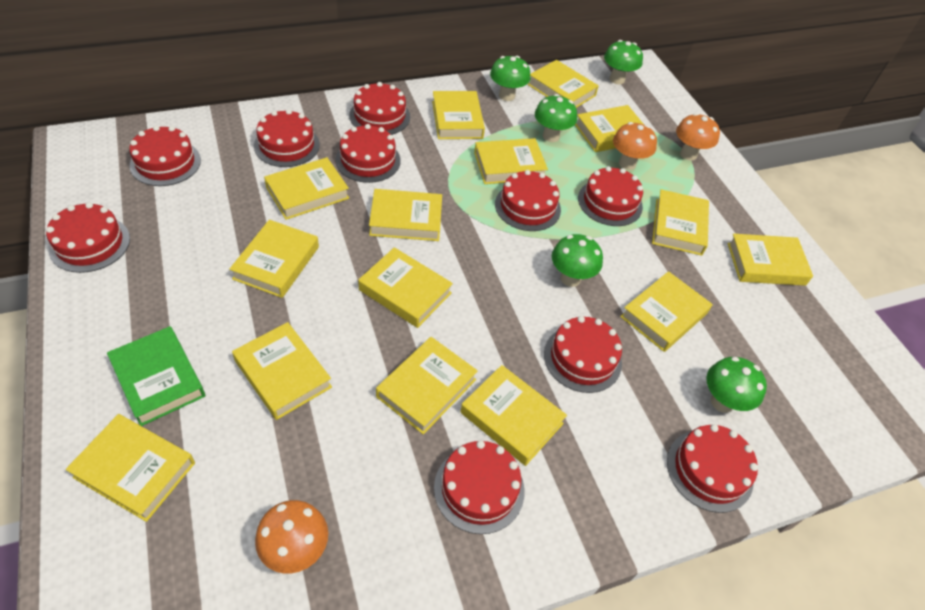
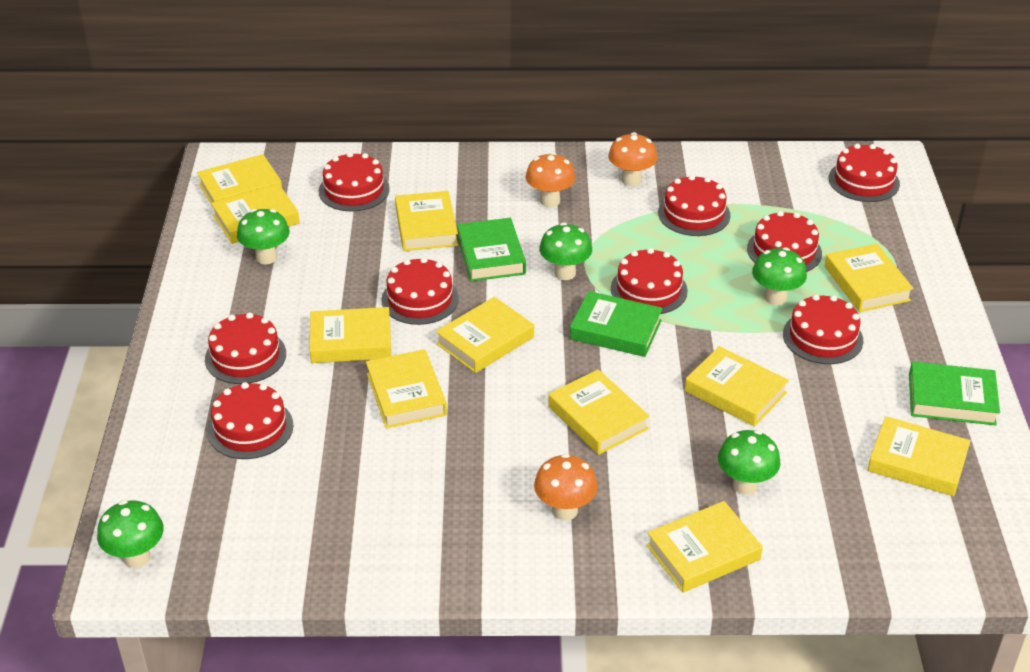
green book: 1 -> 3
red cake: 10 -> 9
yellow book: 15 -> 11

